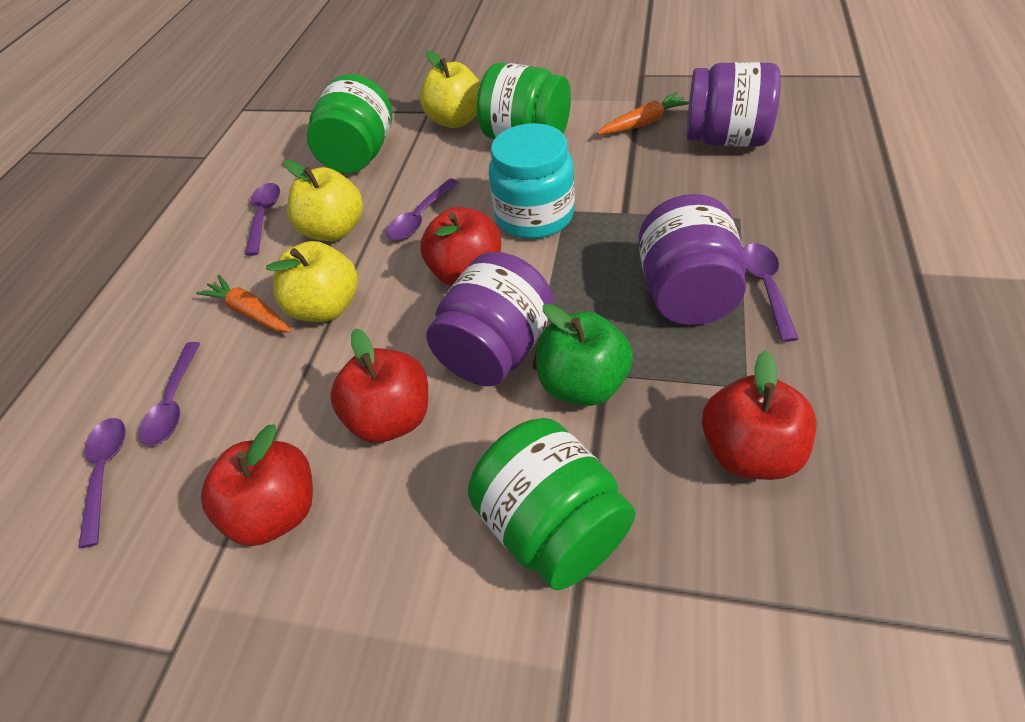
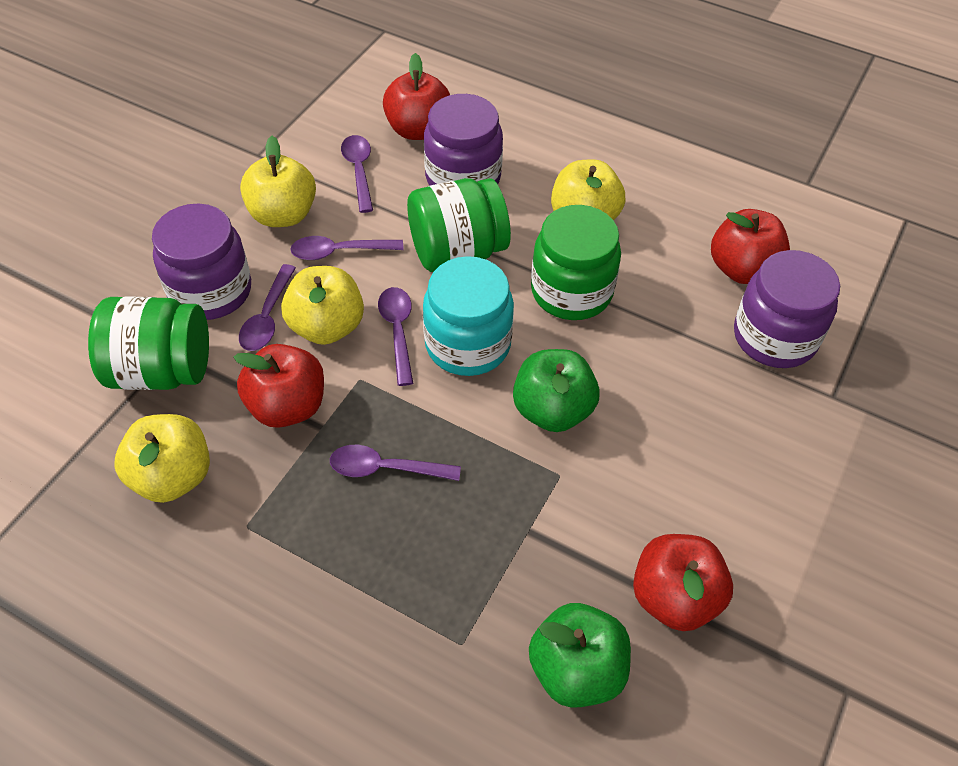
green apple: 1 -> 2
orange carrot: 2 -> 0
yellow apple: 3 -> 4

